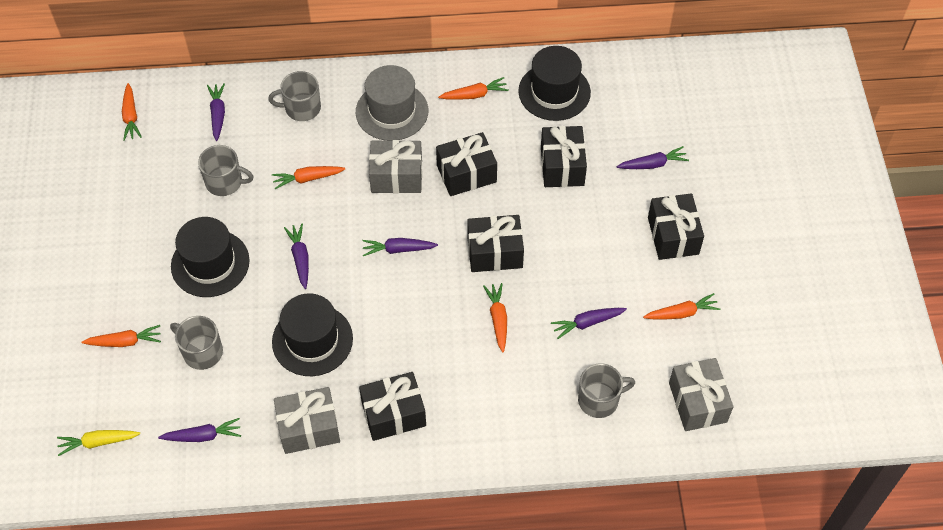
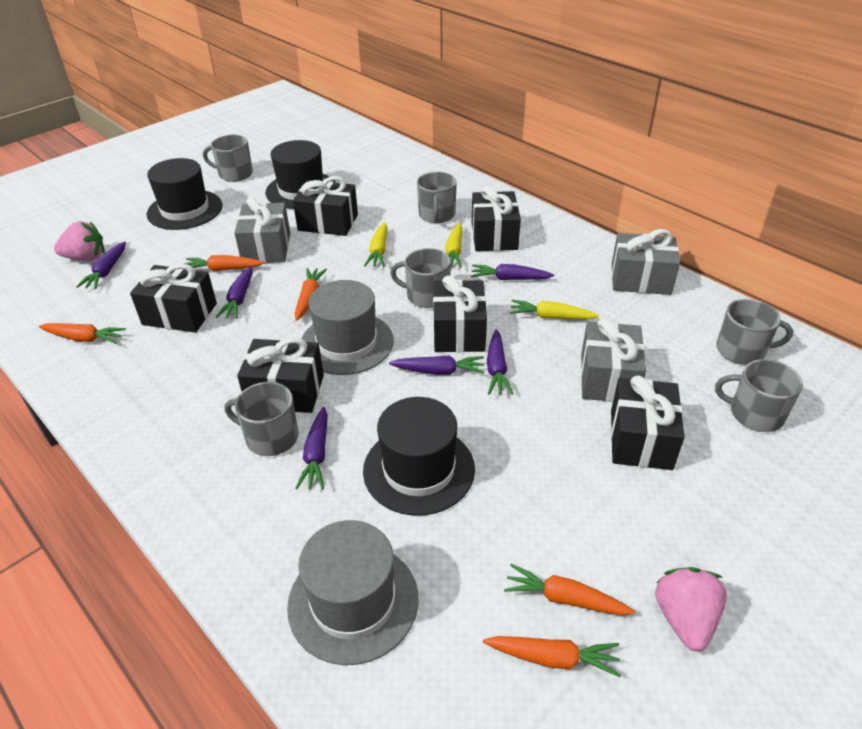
black gift: 5 -> 6
grey hat: 1 -> 2
grey mug: 4 -> 6
orange carrot: 6 -> 5
pink strawberry: 0 -> 2
yellow carrot: 1 -> 3

